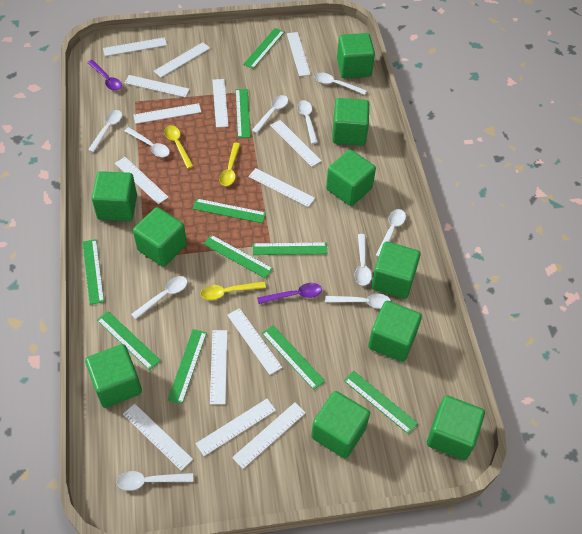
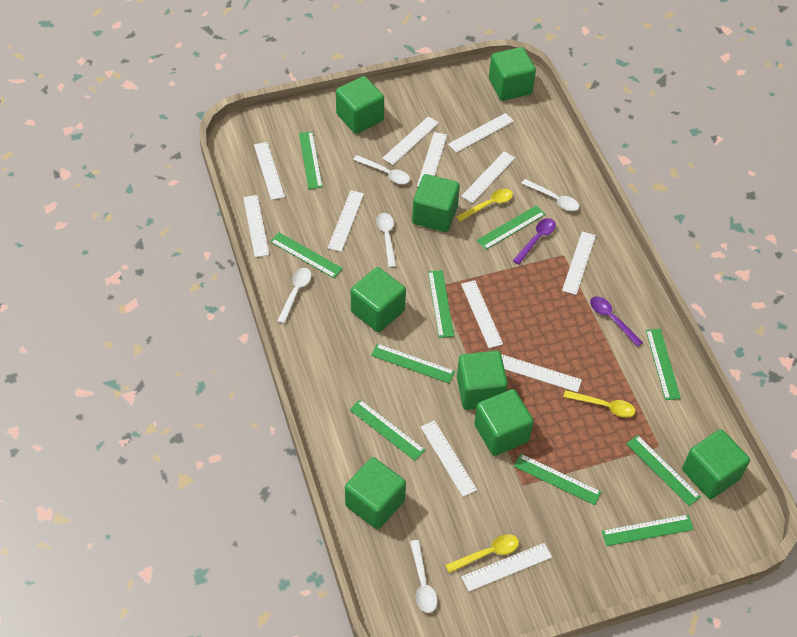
green cube: 10 -> 8
white ruler: 14 -> 12
white spoon: 10 -> 5

